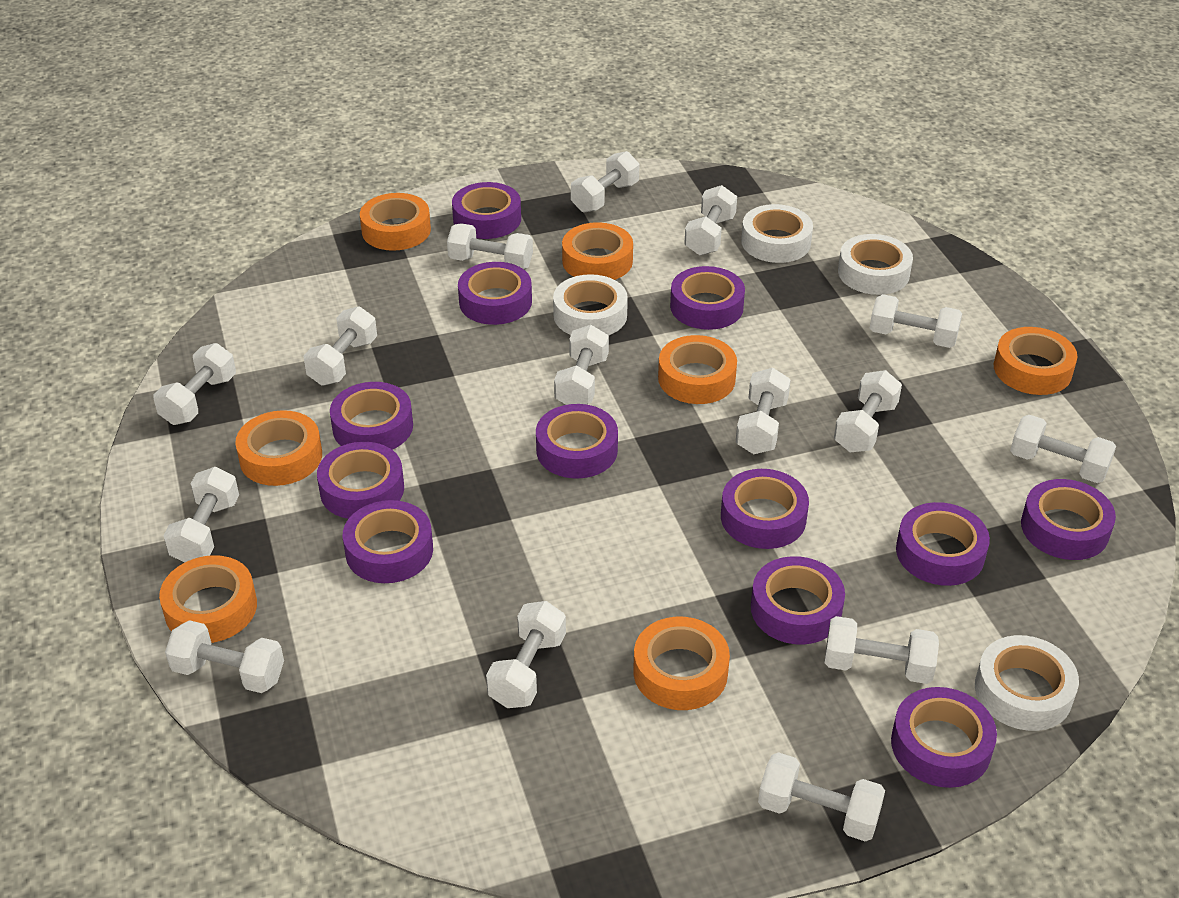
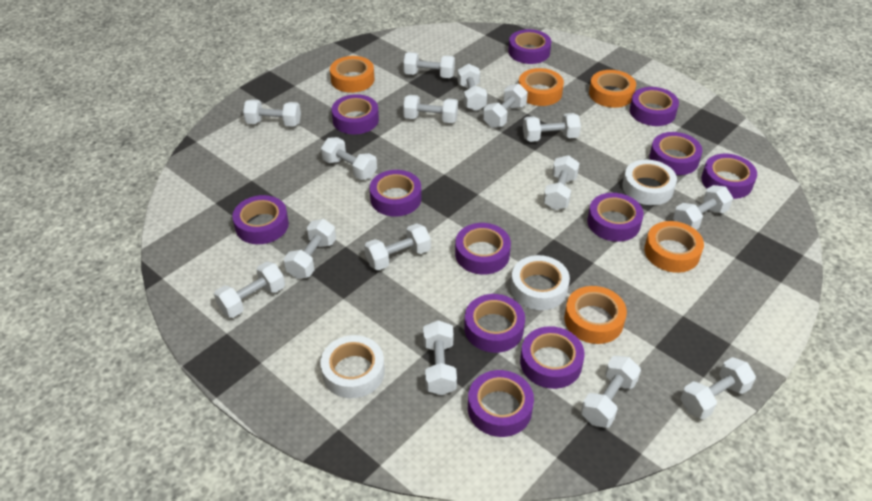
orange tape: 7 -> 5
white tape: 4 -> 3

